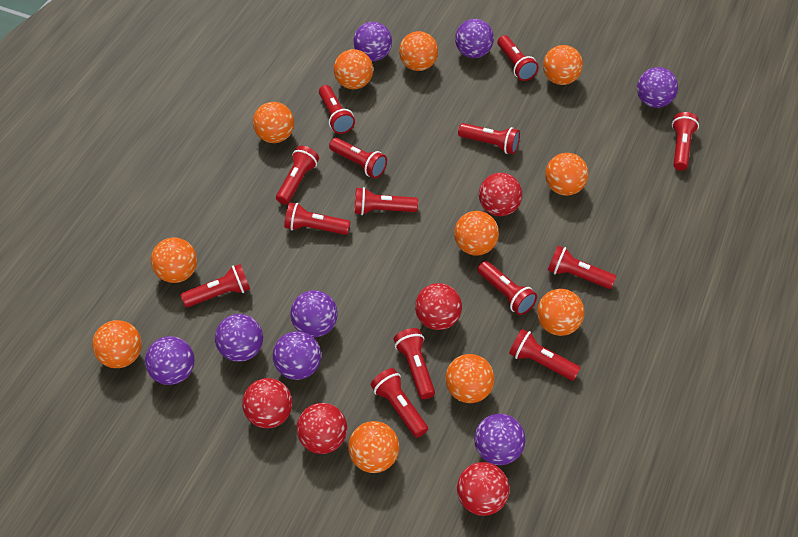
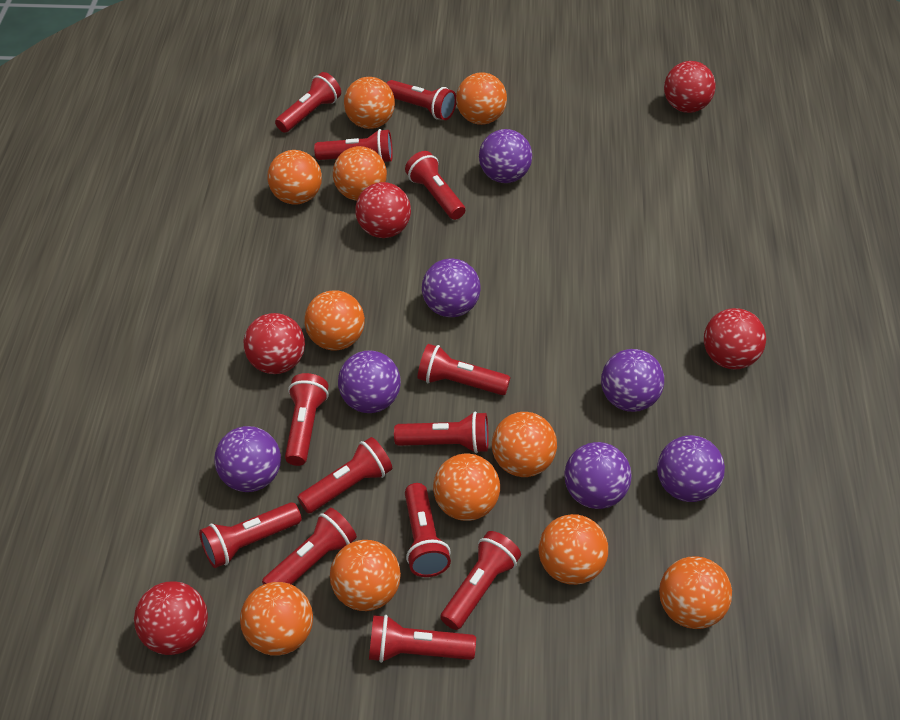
purple ball: 8 -> 7
red flashlight: 14 -> 13

